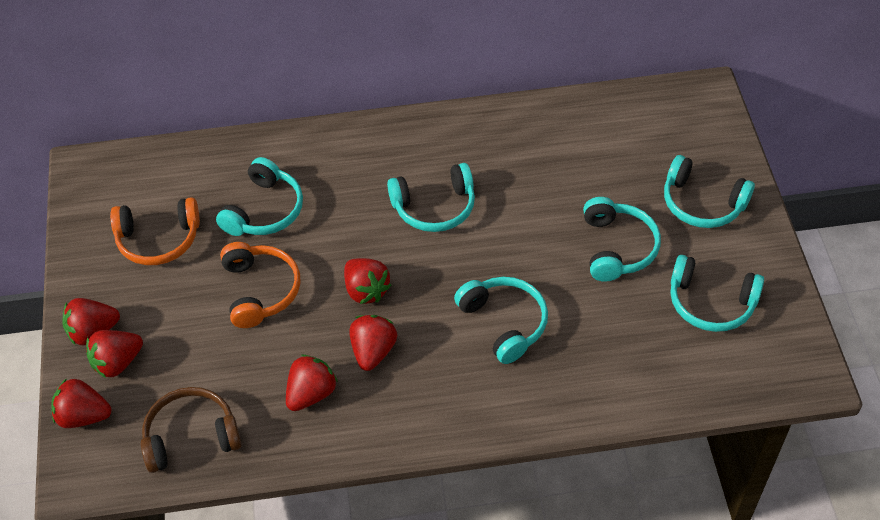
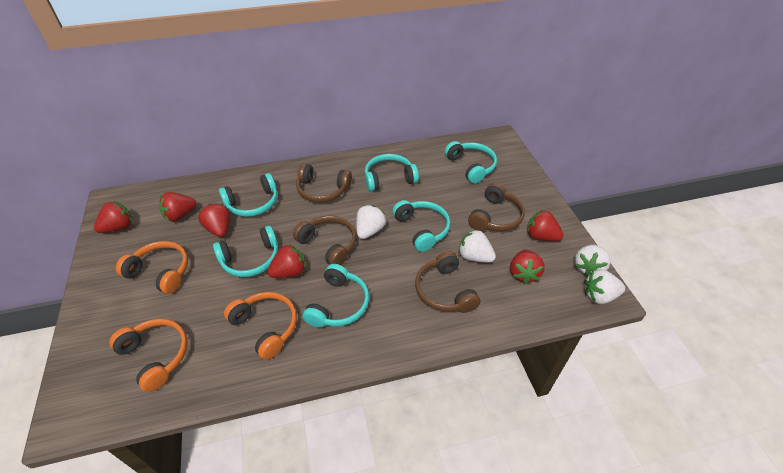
brown headphones: 1 -> 4
orange headphones: 2 -> 3
white strawberry: 0 -> 4

